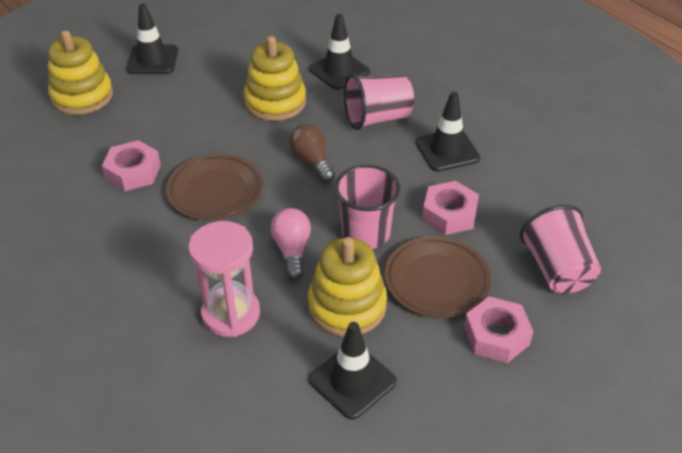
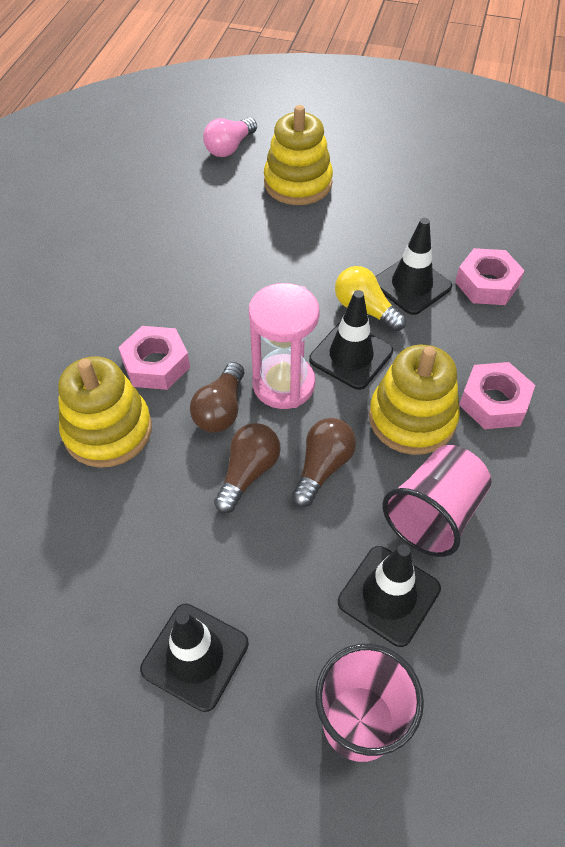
brown light bulb: 1 -> 3
brown plate: 2 -> 0
pink cup: 3 -> 2
yellow light bulb: 0 -> 1

